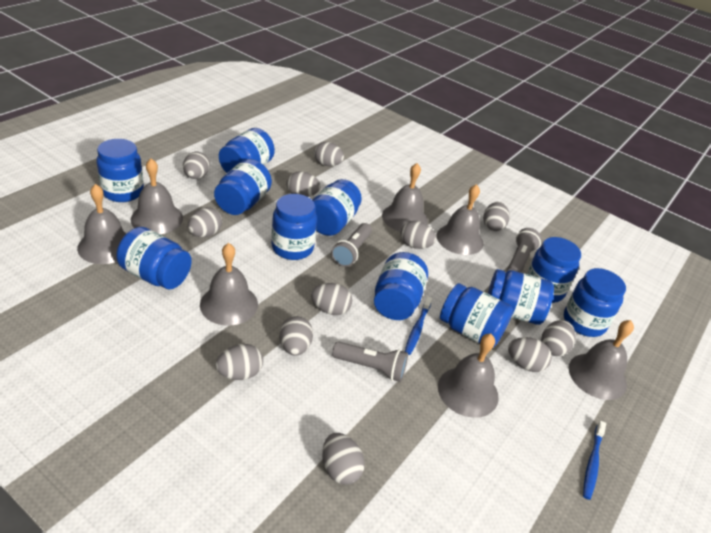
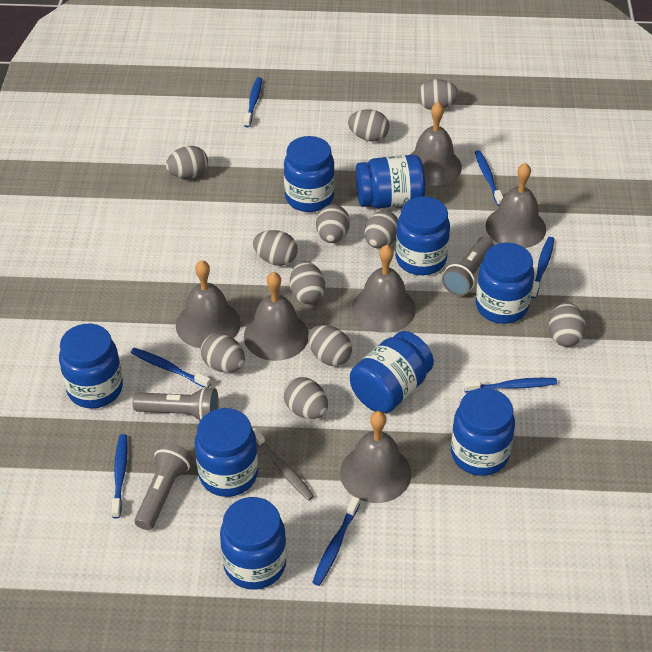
blue jar: 11 -> 9
blue toothbrush: 2 -> 7
grey bell: 7 -> 6
grey egg: 12 -> 11
grey toothbrush: 0 -> 1

